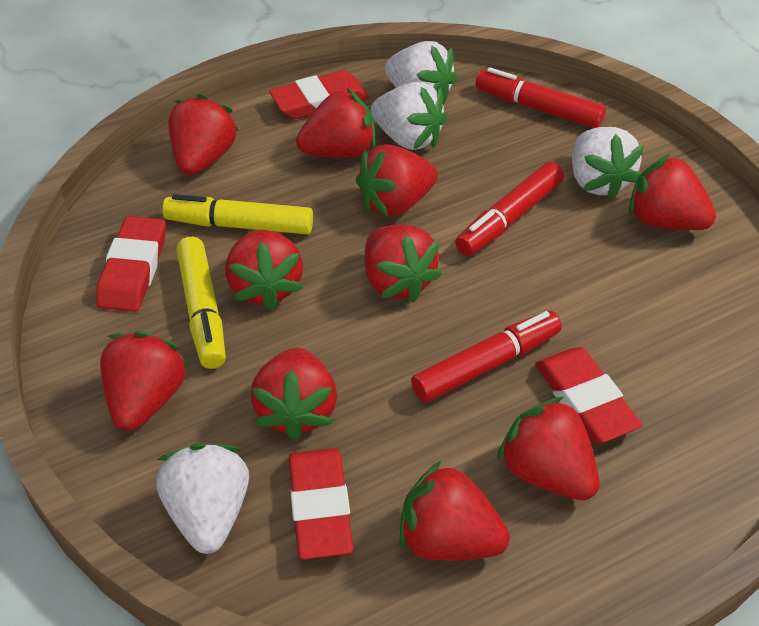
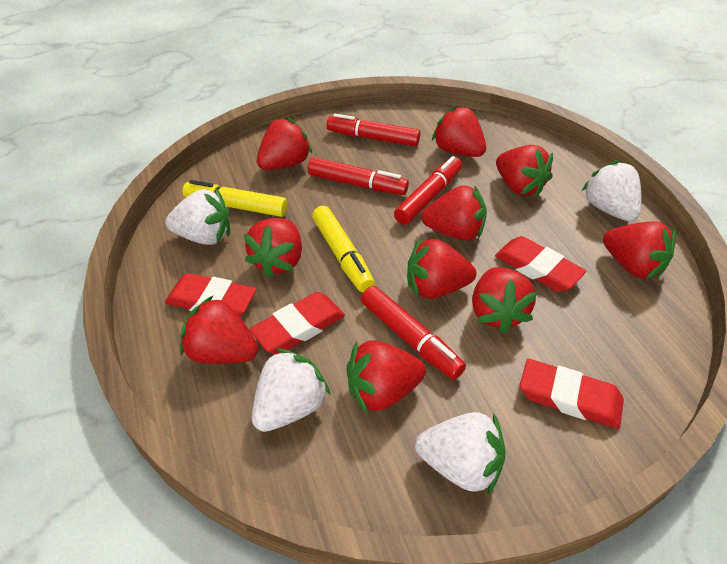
red marker: 3 -> 4

